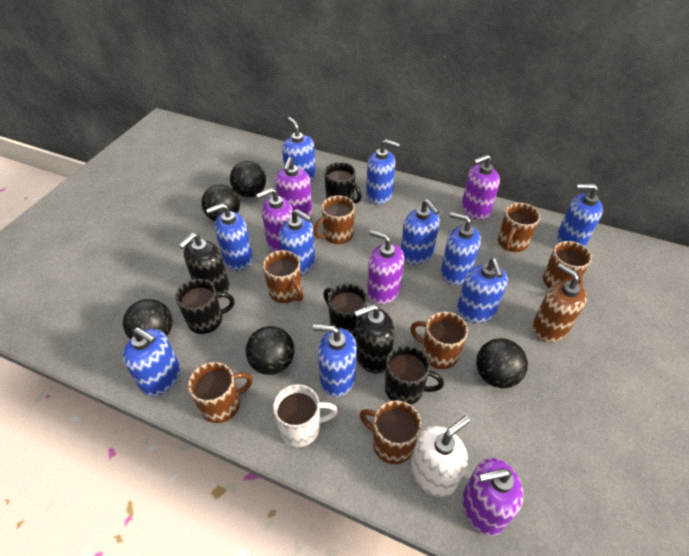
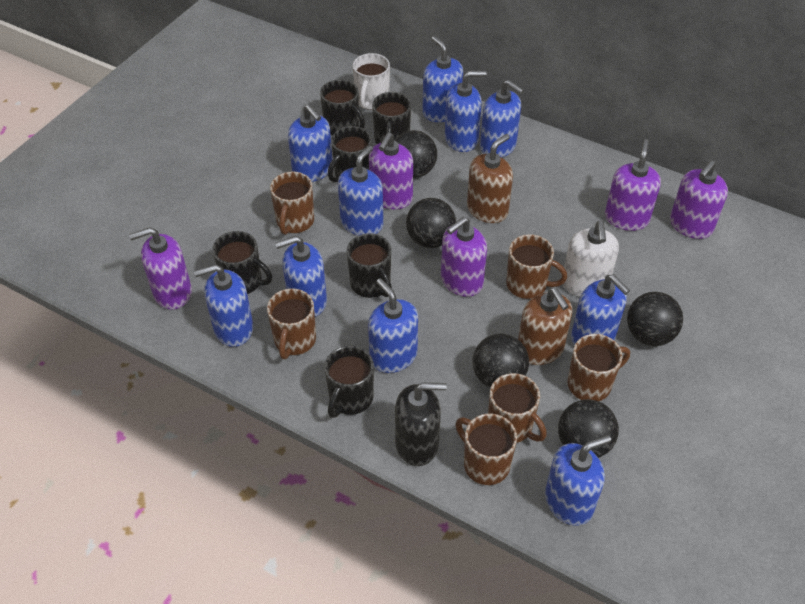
black mug: 4 -> 6
black soap dispenser: 2 -> 1
brown mug: 7 -> 6
brown soap dispenser: 1 -> 2

